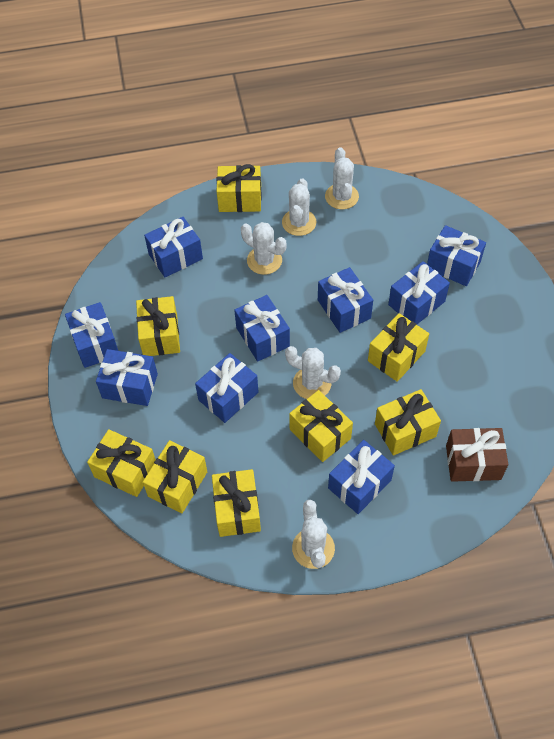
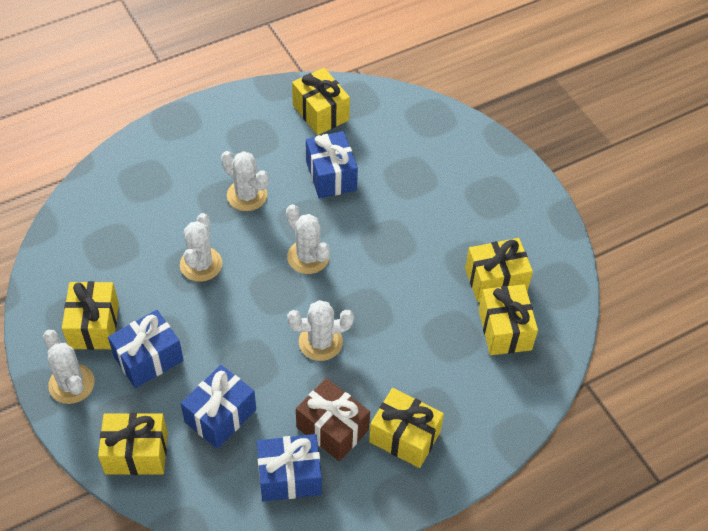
blue gift: 9 -> 4
yellow gift: 8 -> 6

